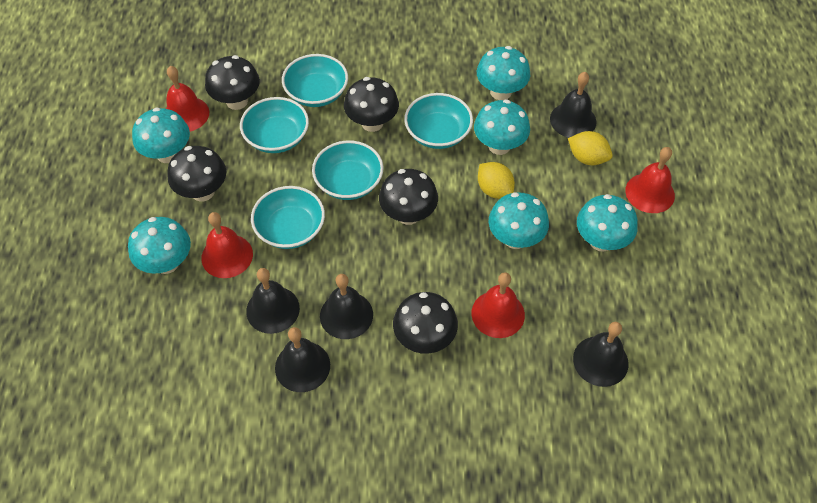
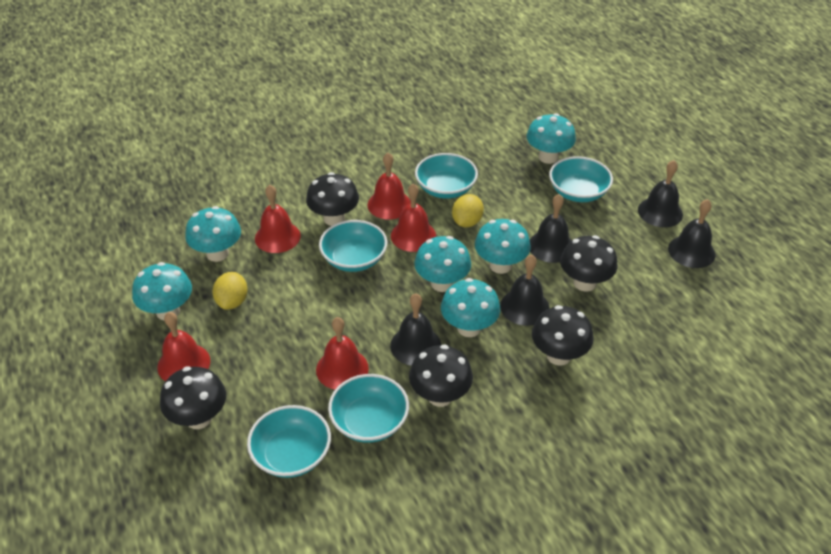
red bell: 4 -> 5

